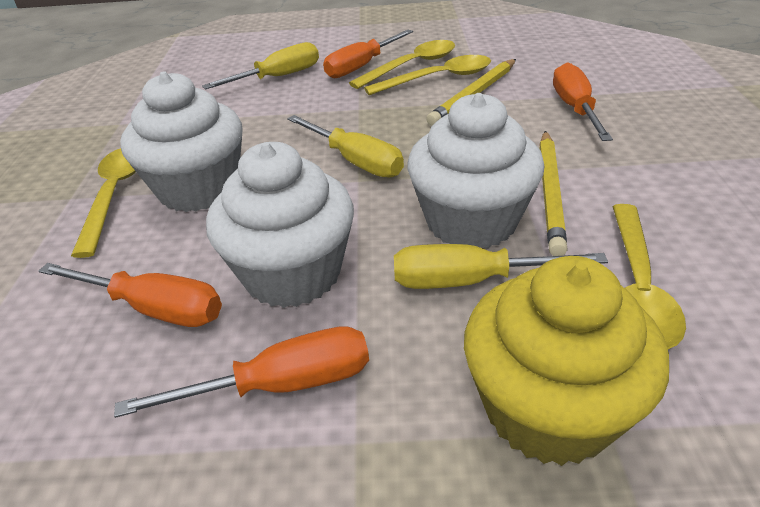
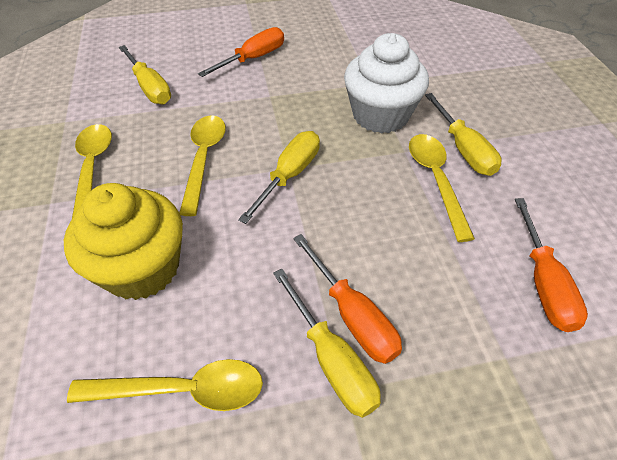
orange screwdriver: 4 -> 3
white cupcake: 3 -> 1
yellow pencil: 2 -> 0
yellow screwdriver: 3 -> 4

